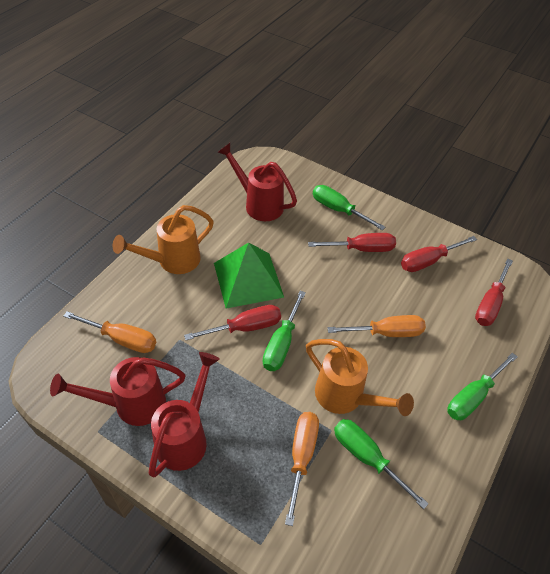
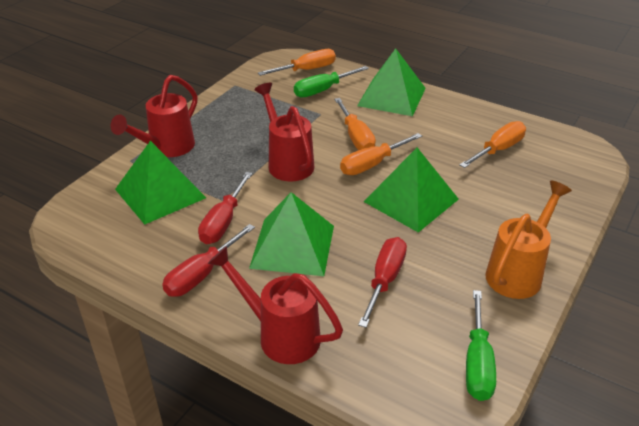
green pyramid: 1 -> 4
green screwdriver: 4 -> 2
orange screwdriver: 3 -> 4
orange watering can: 2 -> 1
red screwdriver: 4 -> 3

